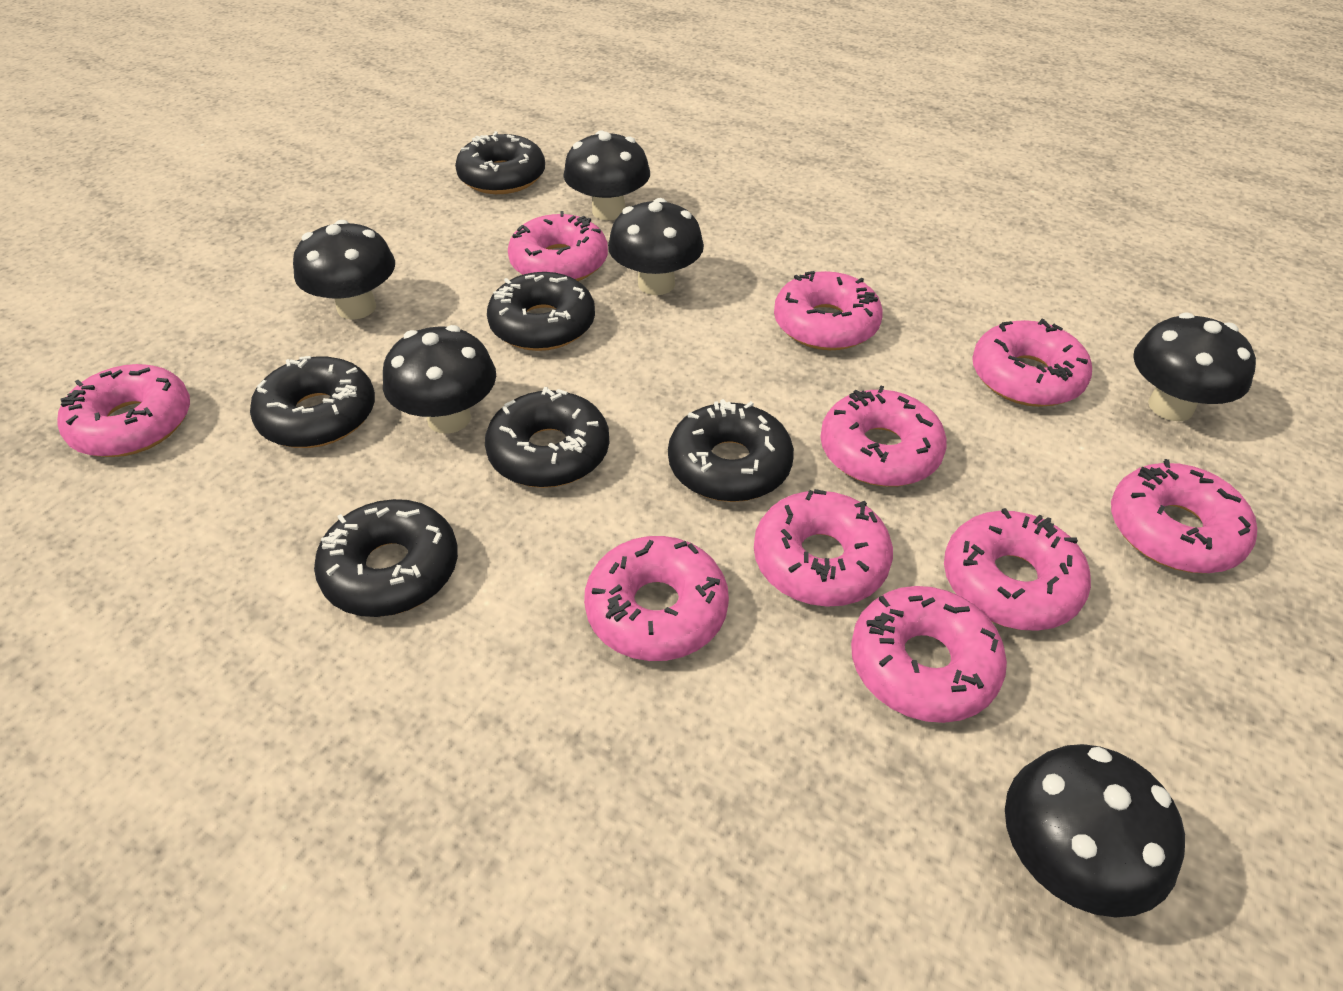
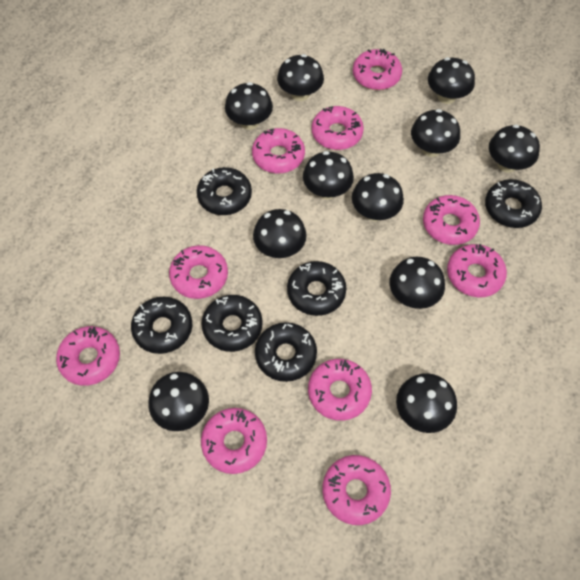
black mushroom: 6 -> 11

